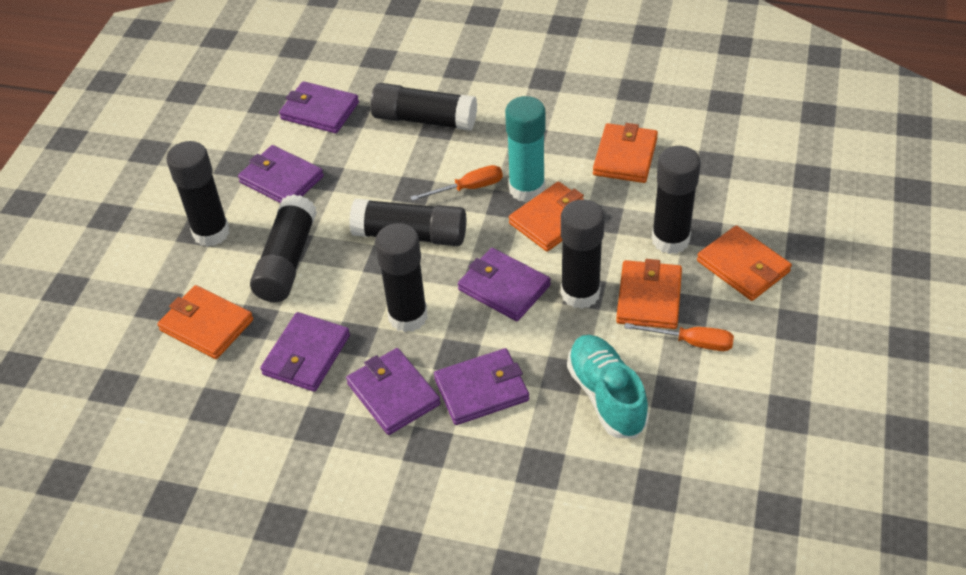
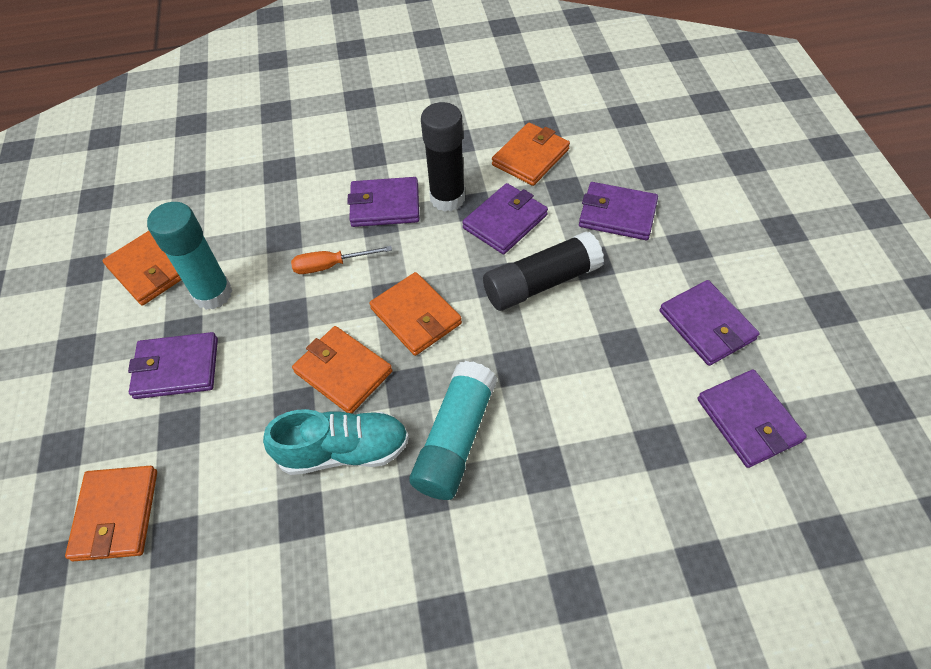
black glue stick: 7 -> 2
orange screwdriver: 2 -> 1
turquoise glue stick: 1 -> 2

